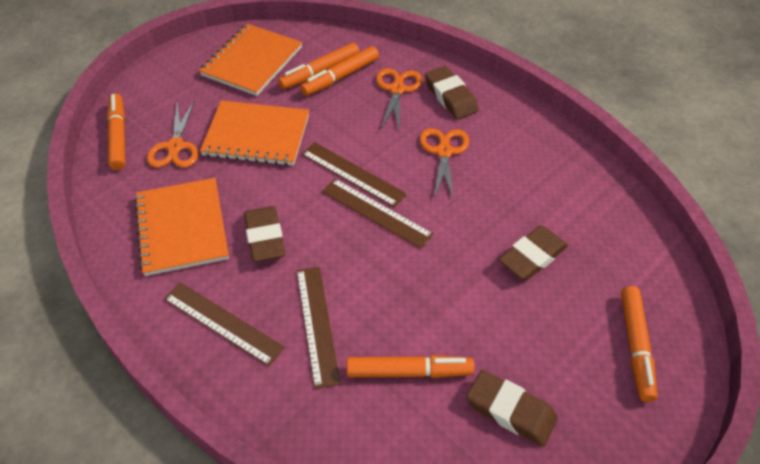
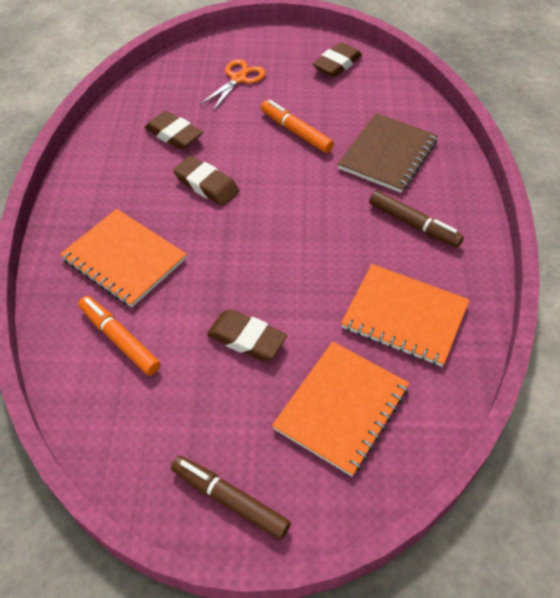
brown marker: 0 -> 2
brown notebook: 0 -> 1
brown ruler: 4 -> 0
orange marker: 5 -> 2
orange scissors: 3 -> 1

